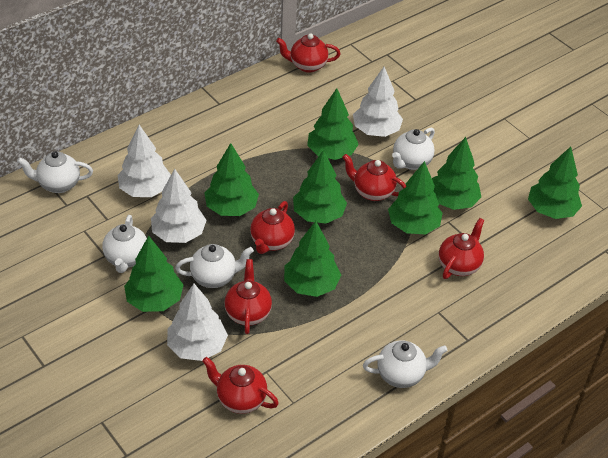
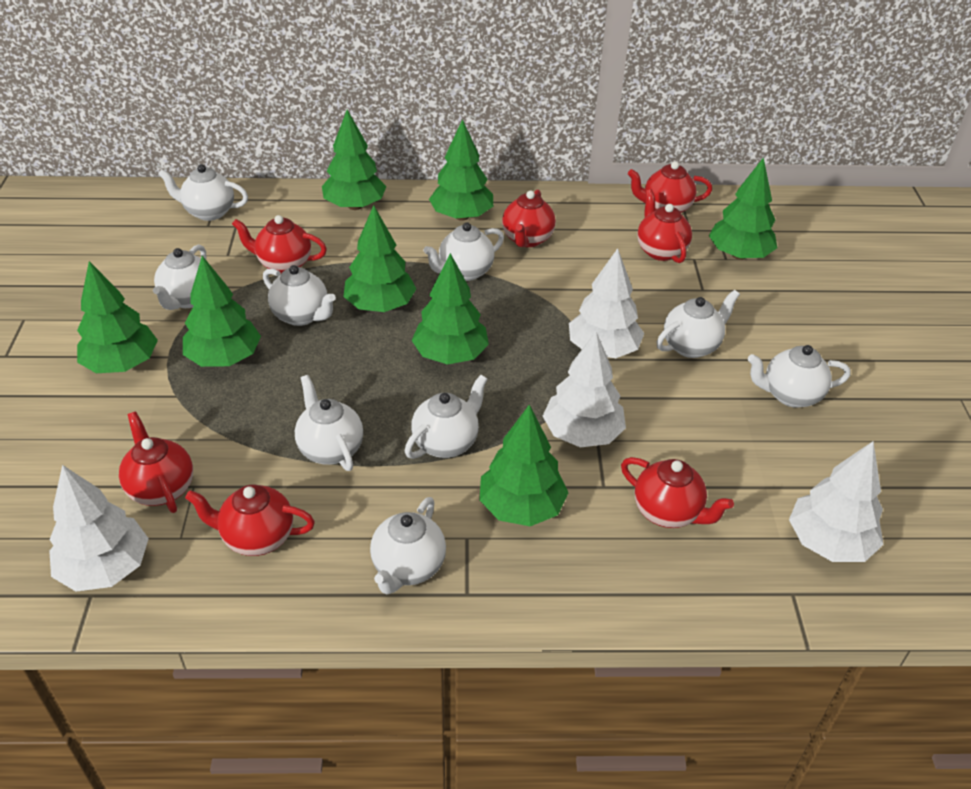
red teapot: 6 -> 7
white teapot: 5 -> 9

